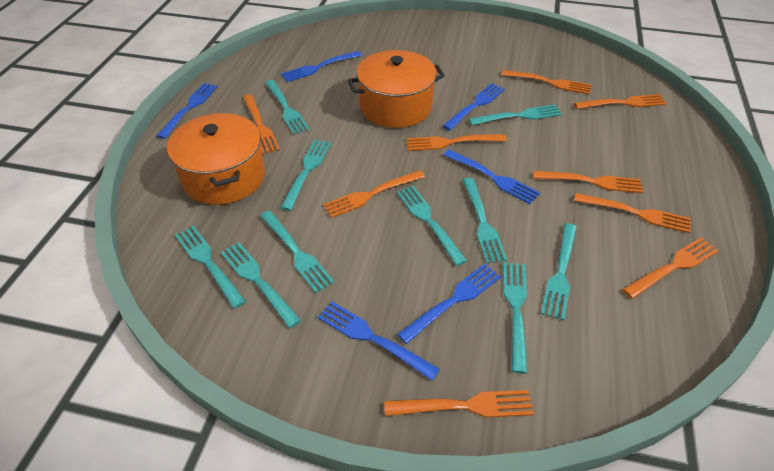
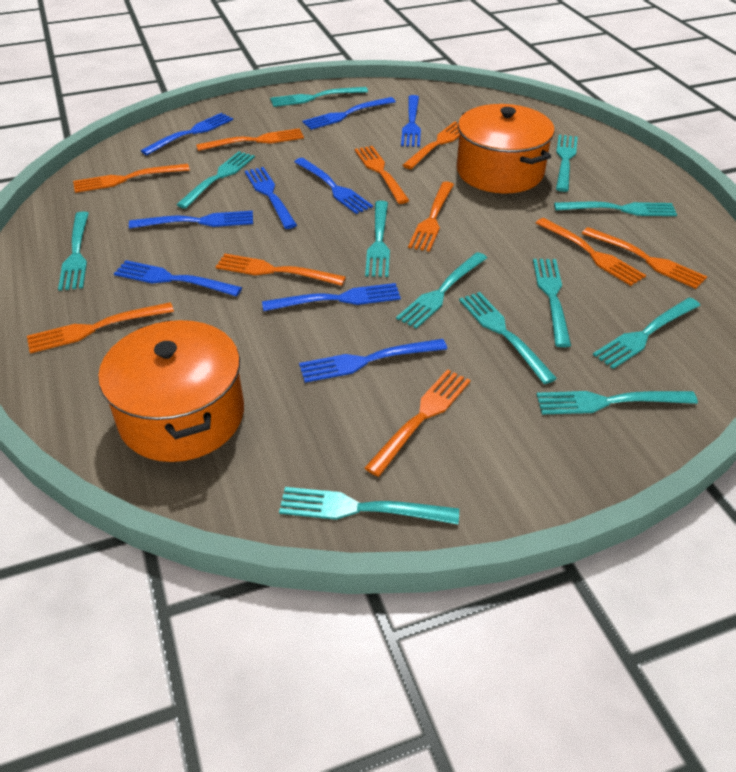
blue fork: 6 -> 9
orange fork: 9 -> 10
turquoise fork: 10 -> 12

